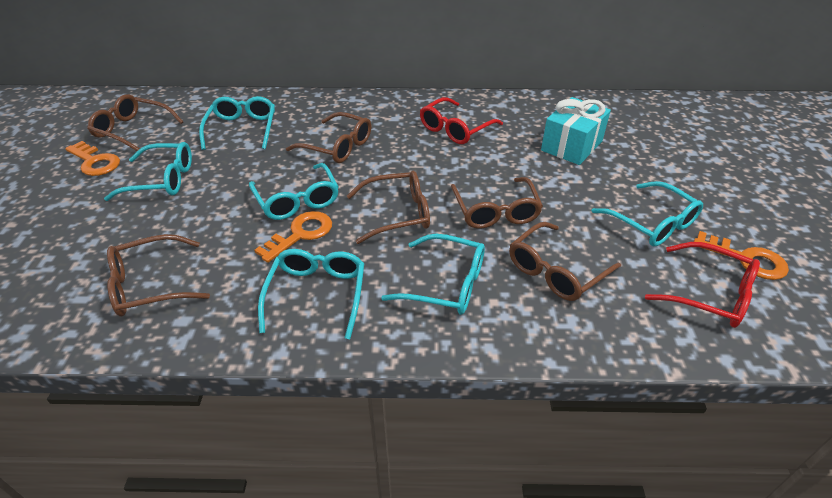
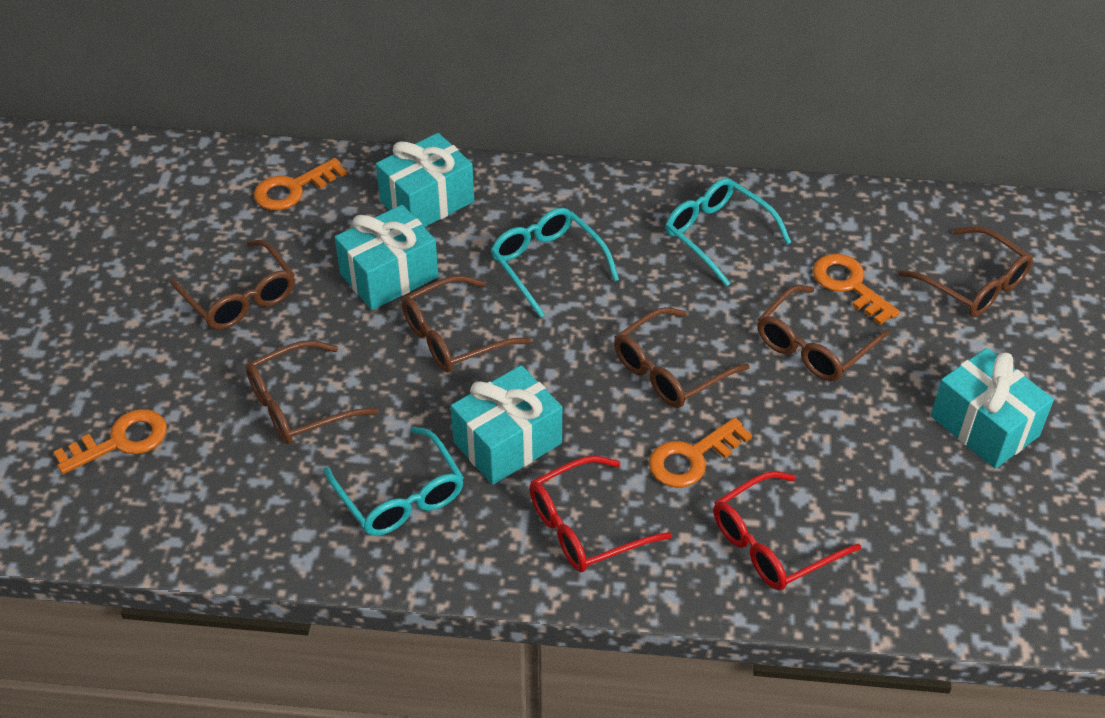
orange key: 3 -> 4
turquoise gift: 1 -> 4
turquoise glasses: 6 -> 3

